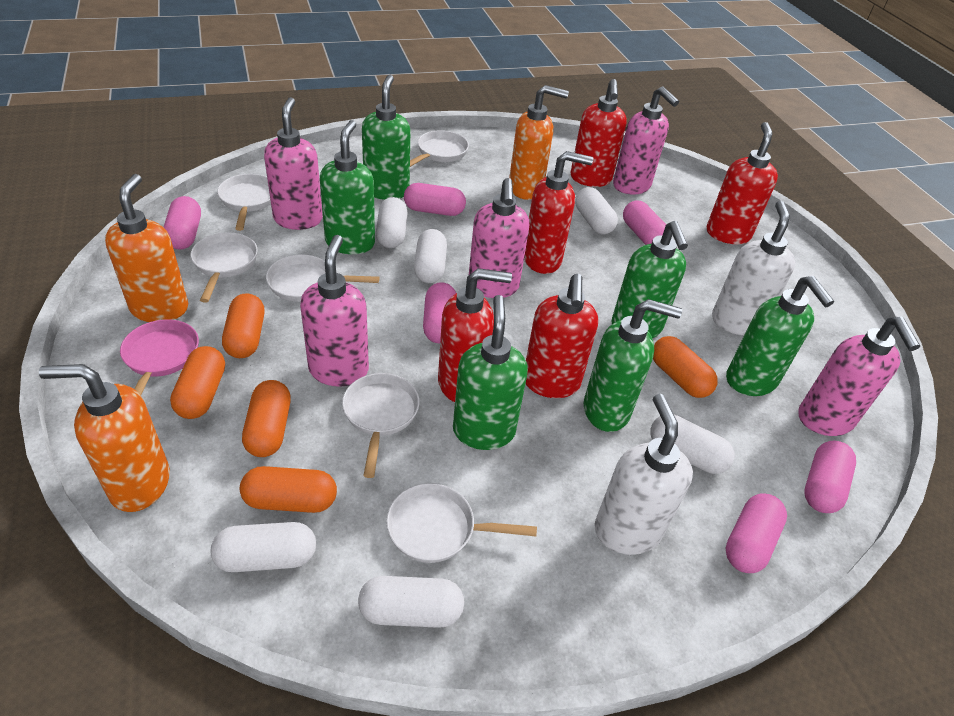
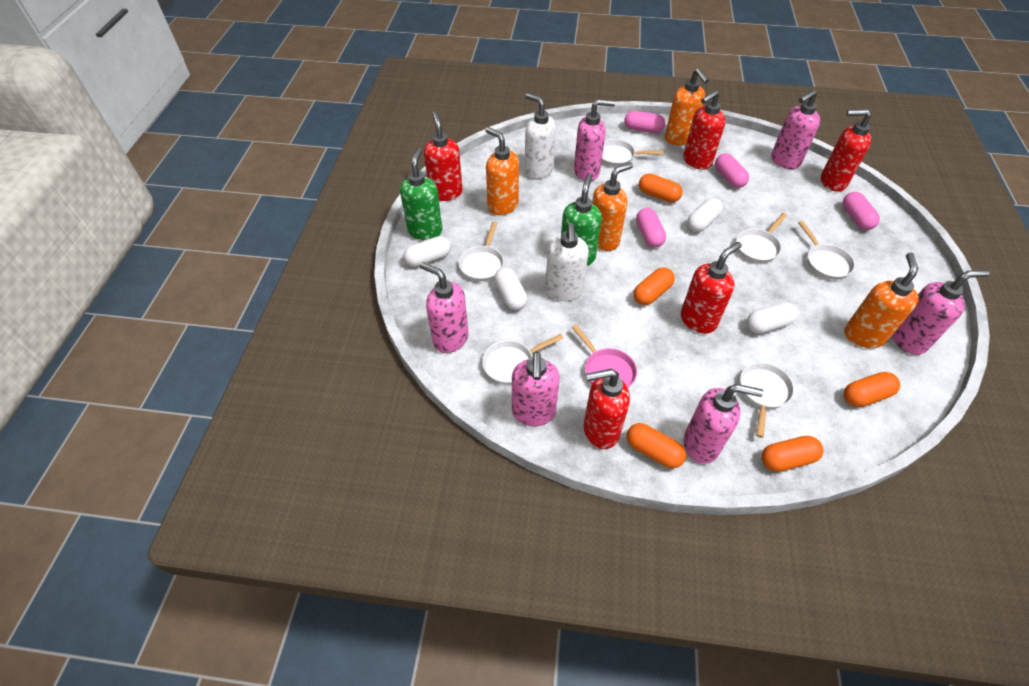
green soap dispenser: 6 -> 2
orange soap dispenser: 3 -> 4
pink capsule: 6 -> 4
pink soap dispenser: 5 -> 6
white capsule: 6 -> 4

